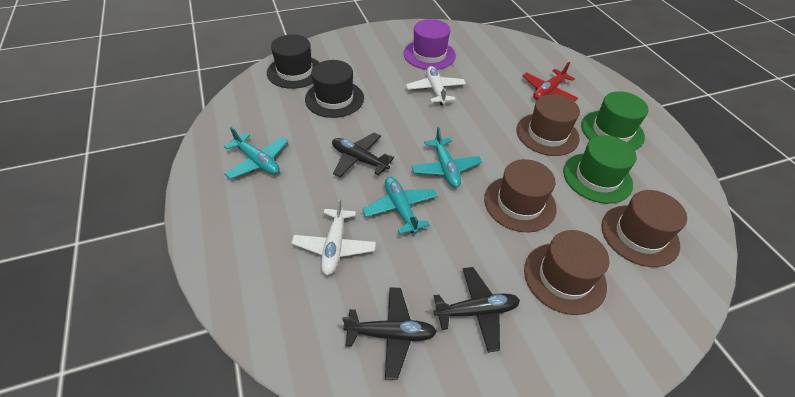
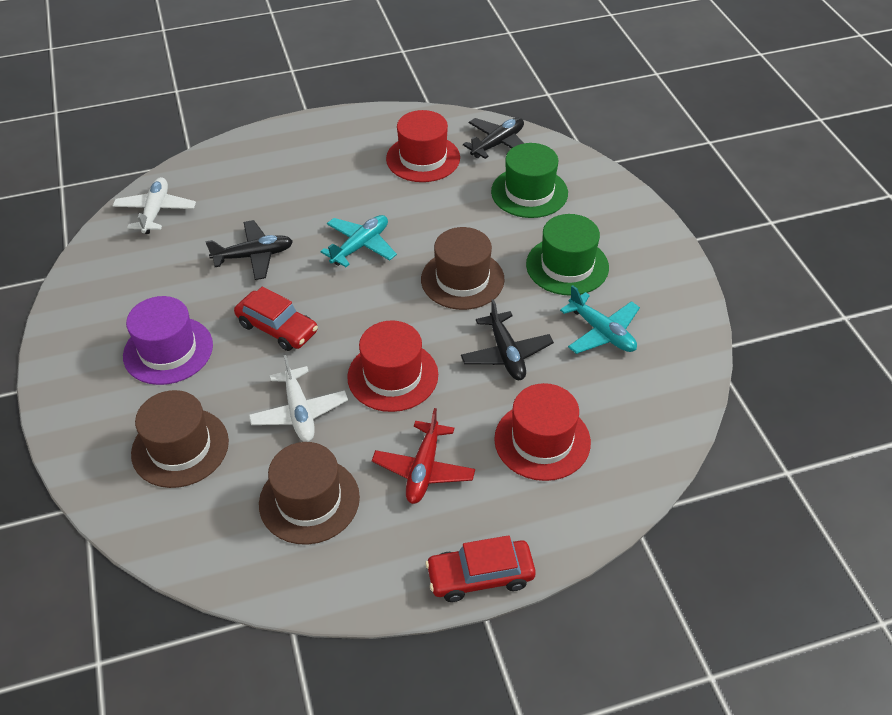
black hat: 2 -> 0
brown hat: 4 -> 3
red car: 0 -> 2
red hat: 0 -> 3
turquoise plane: 3 -> 2

